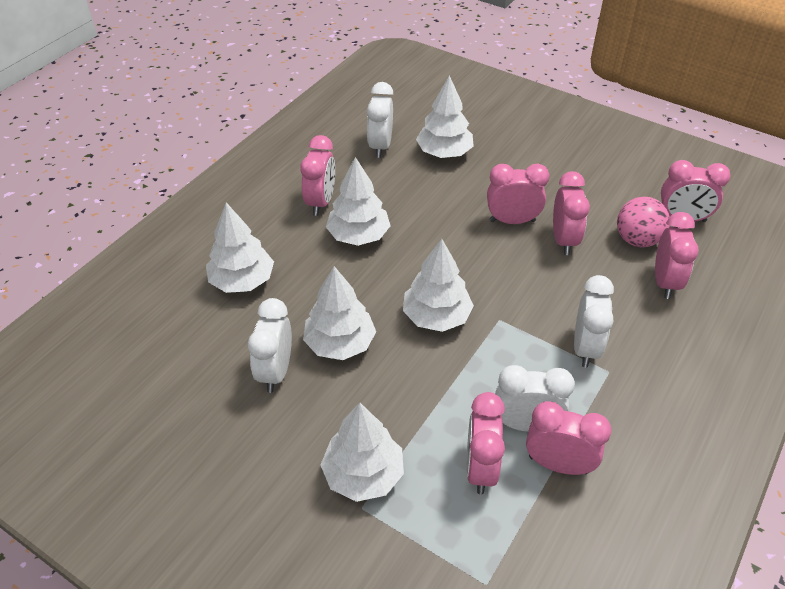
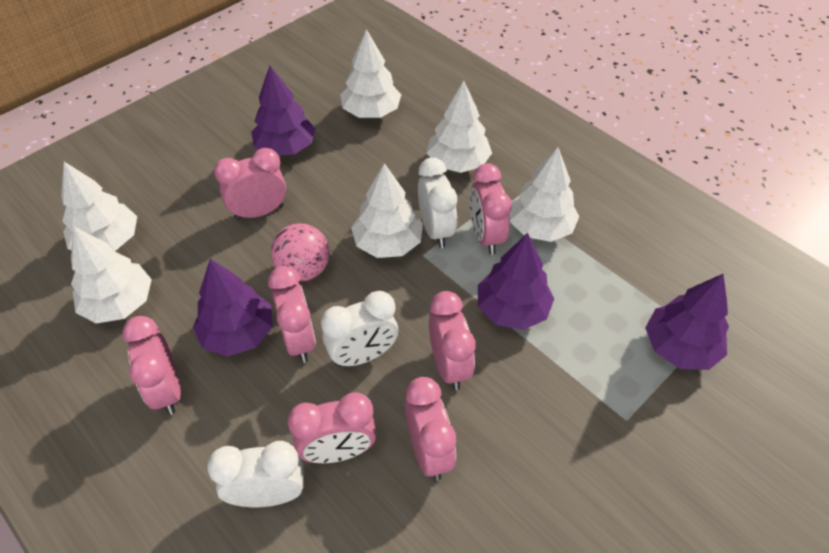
purple tree: 0 -> 4
white clock: 4 -> 3

